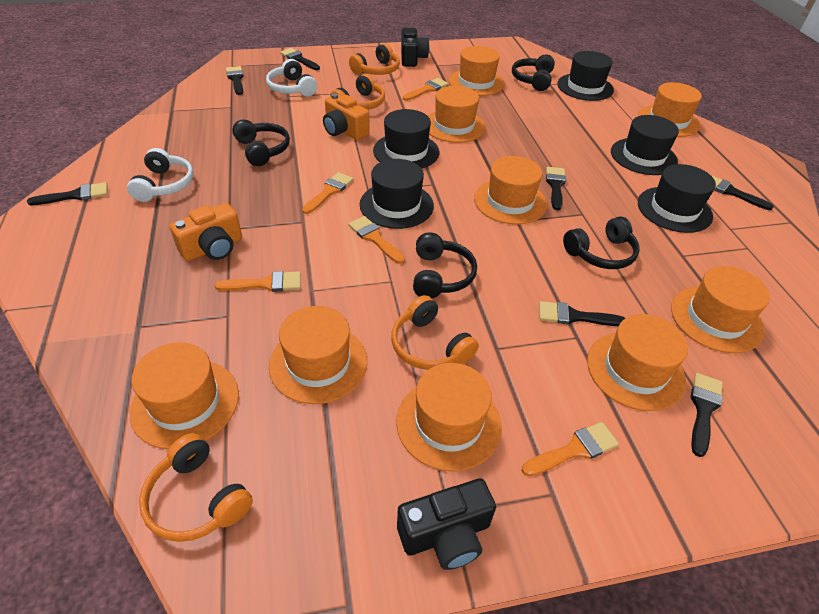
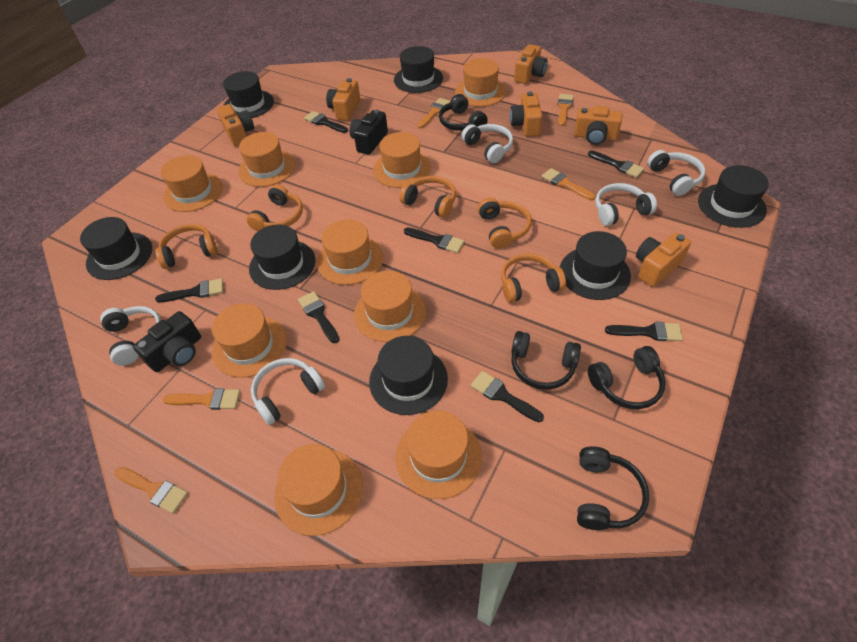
black hat: 5 -> 7
orange camera: 2 -> 6
orange headphones: 4 -> 5
white headphones: 2 -> 5

